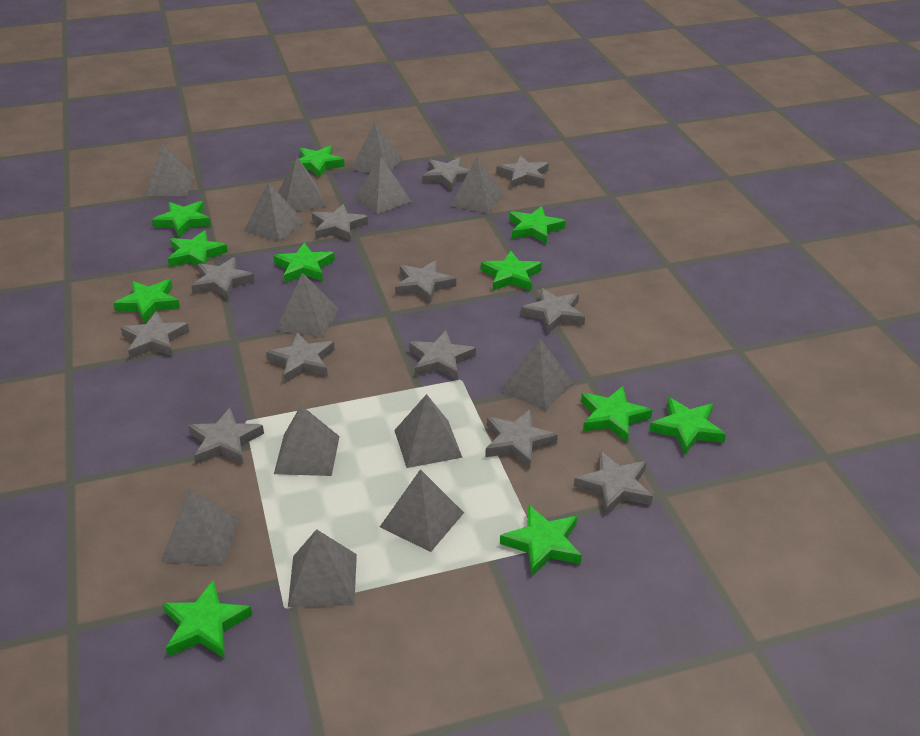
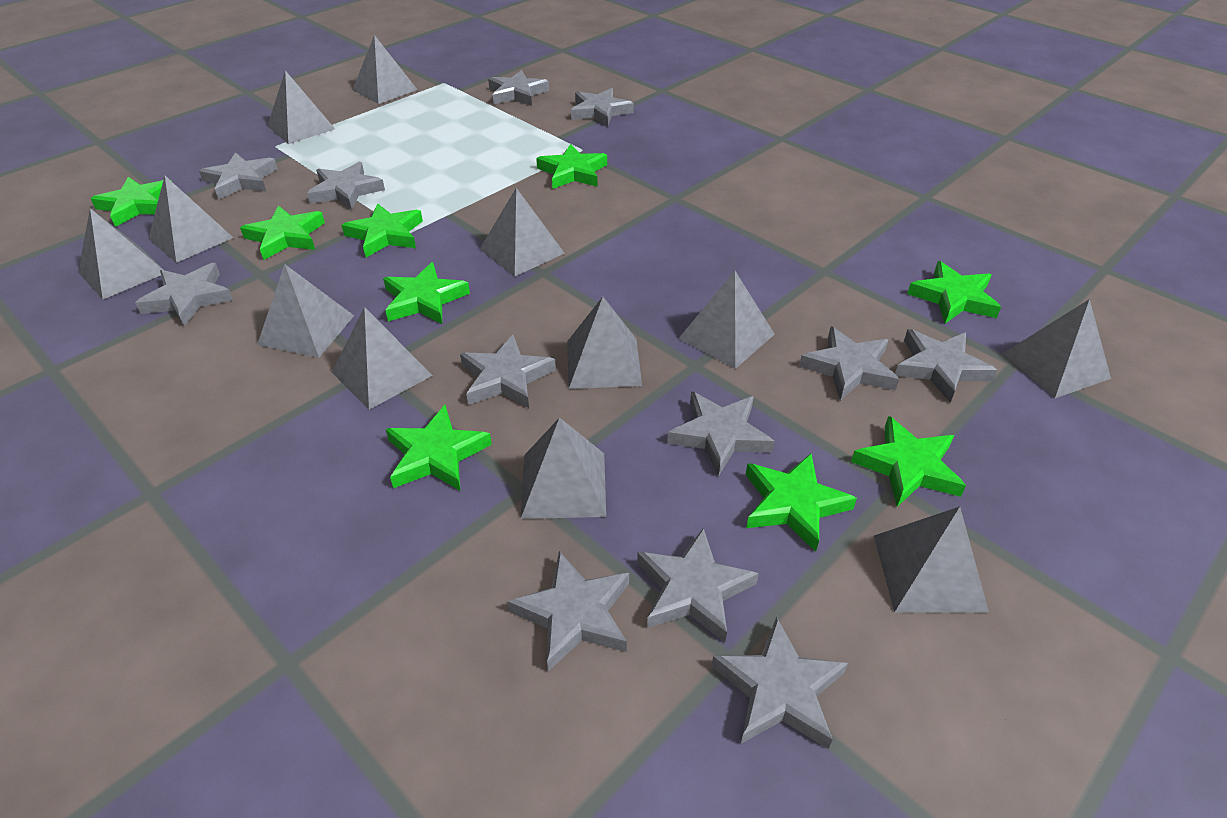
green star: 11 -> 9
grey pyramid: 13 -> 12

